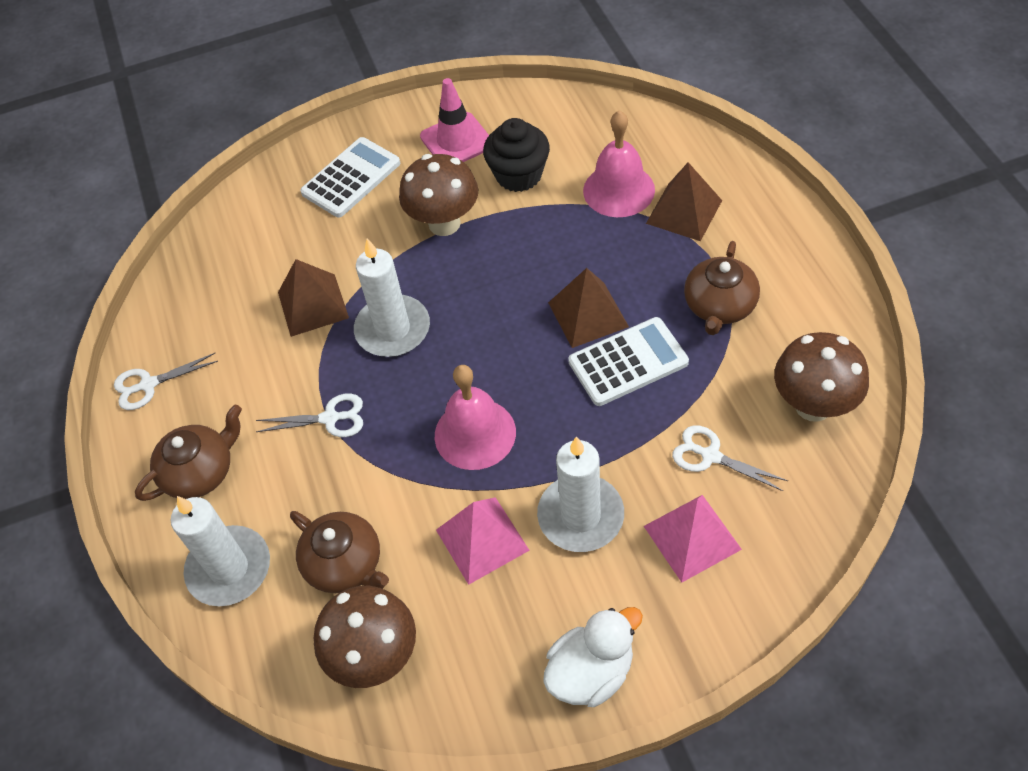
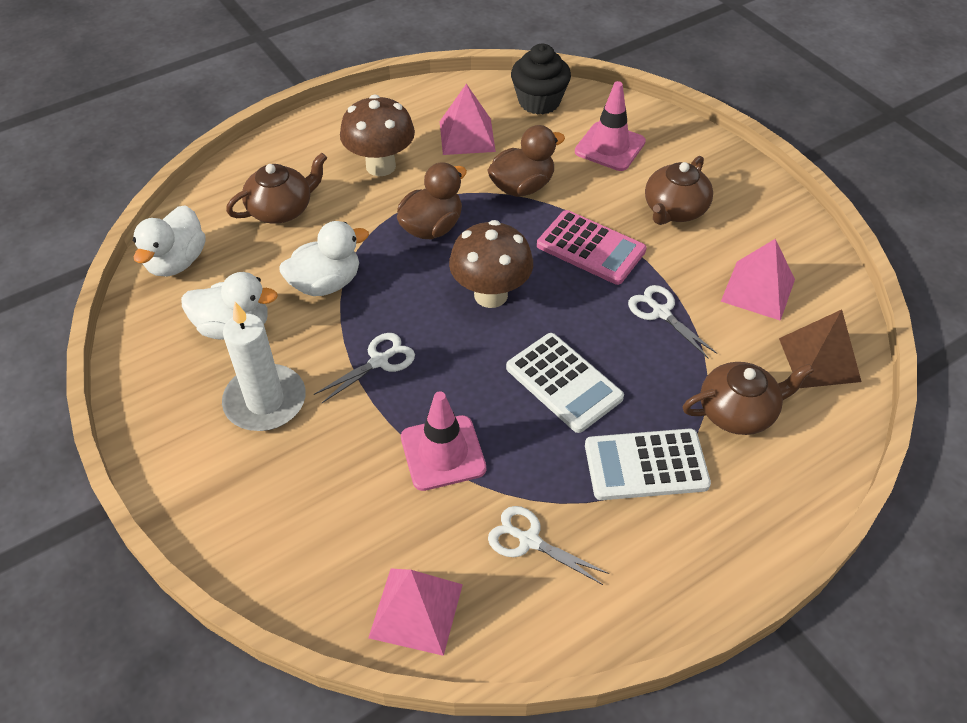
brown duck: 0 -> 2
brown mushroom: 3 -> 2
brown pyramid: 3 -> 1
pink bell: 2 -> 0
pink calculator: 0 -> 1
pink pyramid: 2 -> 3
pink traffic cone: 1 -> 2
white candle: 3 -> 1
white duck: 1 -> 3

